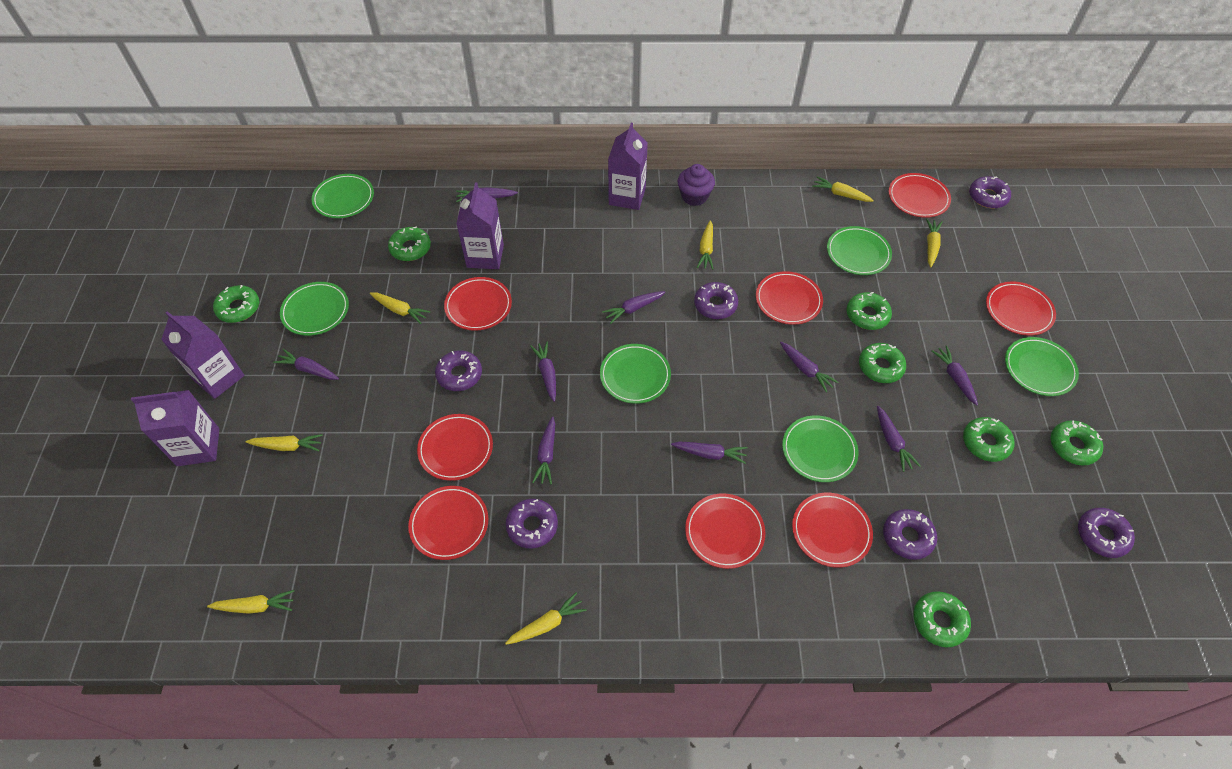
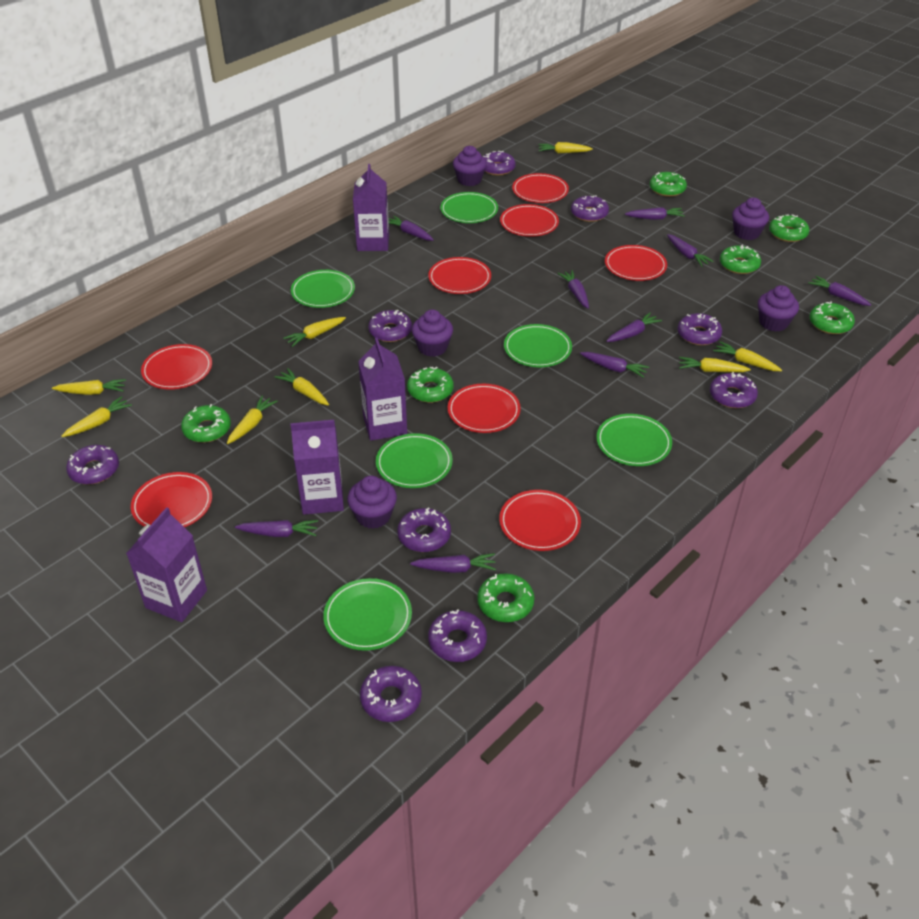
purple cupcake: 1 -> 5
purple donut: 6 -> 9
yellow carrot: 7 -> 8

